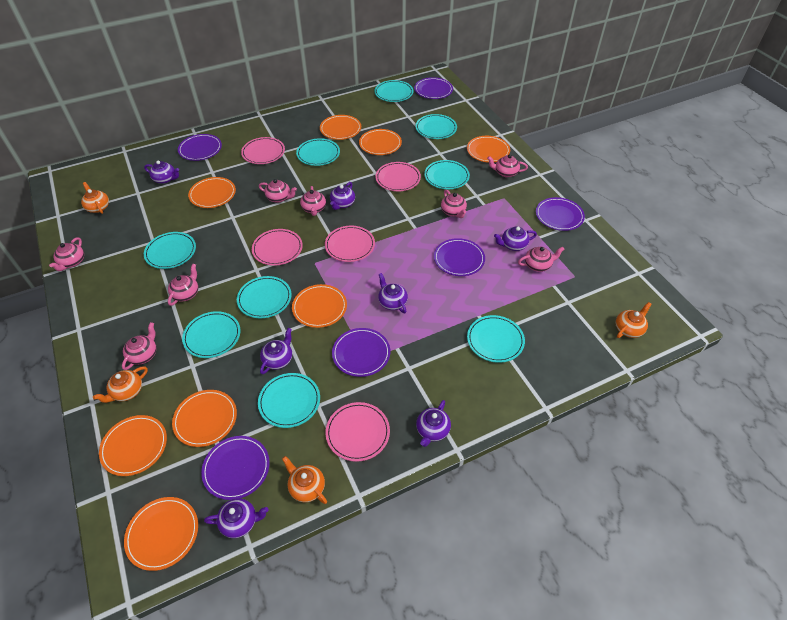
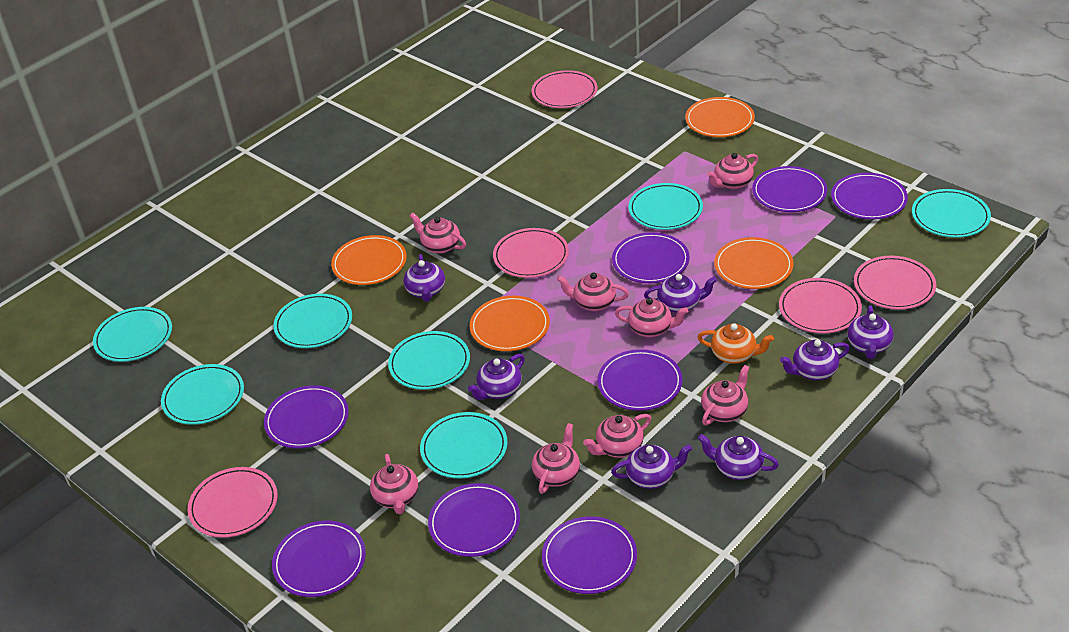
orange plate: 8 -> 4
orange teapot: 4 -> 1
purple plate: 6 -> 8
turquoise plate: 9 -> 7

